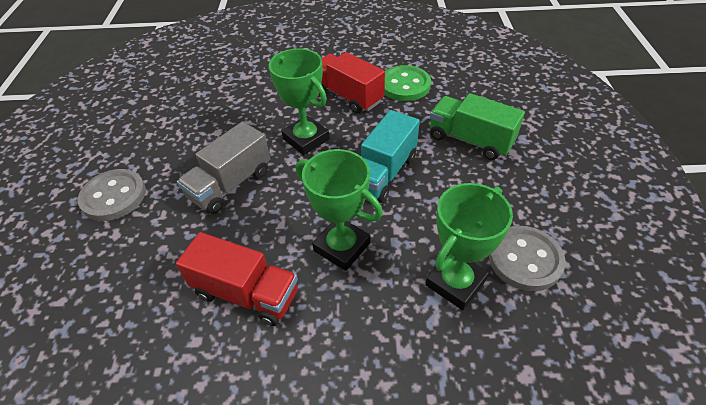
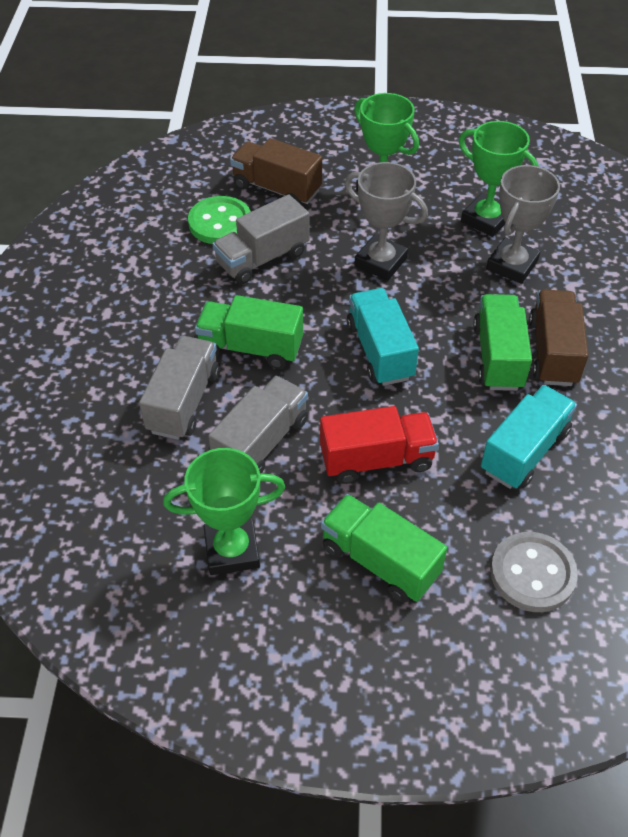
brown truck: 0 -> 2
green truck: 1 -> 3
grey button: 2 -> 1
grey trophy: 0 -> 2
grey truck: 1 -> 3
red truck: 2 -> 1
turquoise truck: 1 -> 2

